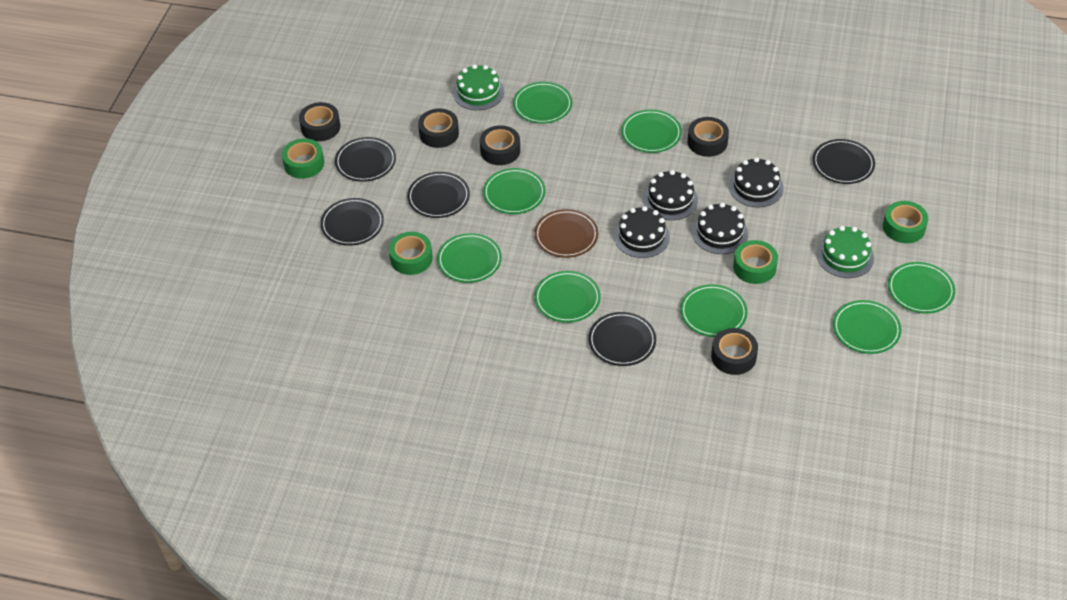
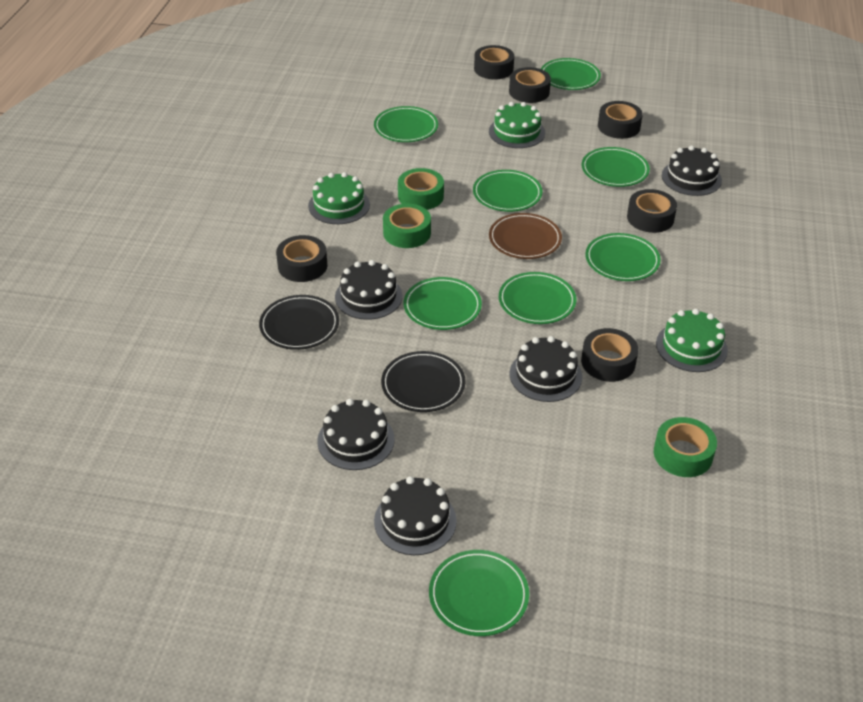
black cake: 4 -> 5
black plate: 5 -> 2
black tape: 5 -> 6
green cake: 2 -> 3
green tape: 4 -> 3

